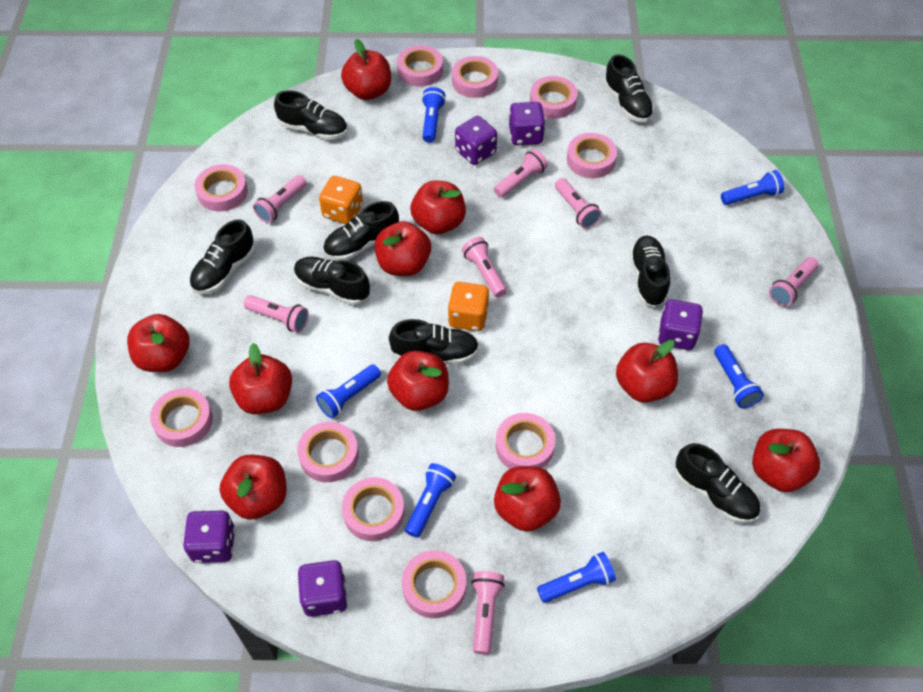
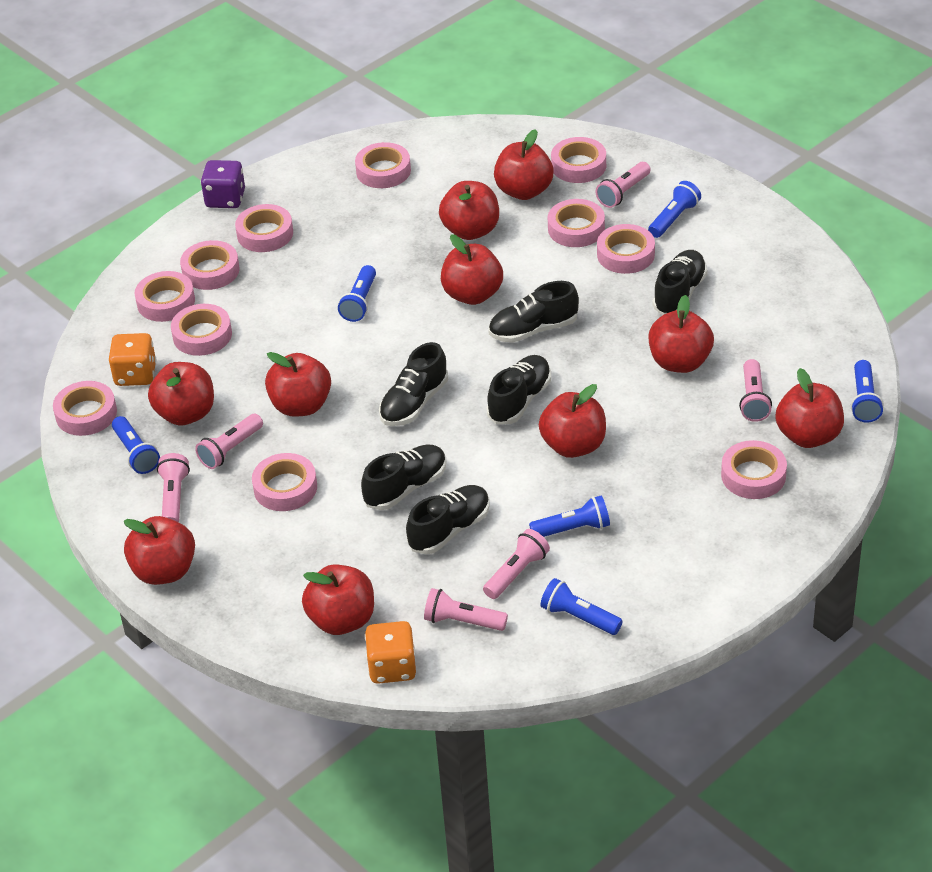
black shoe: 8 -> 6
pink flashlight: 7 -> 6
pink tape: 10 -> 11
purple dice: 5 -> 1

